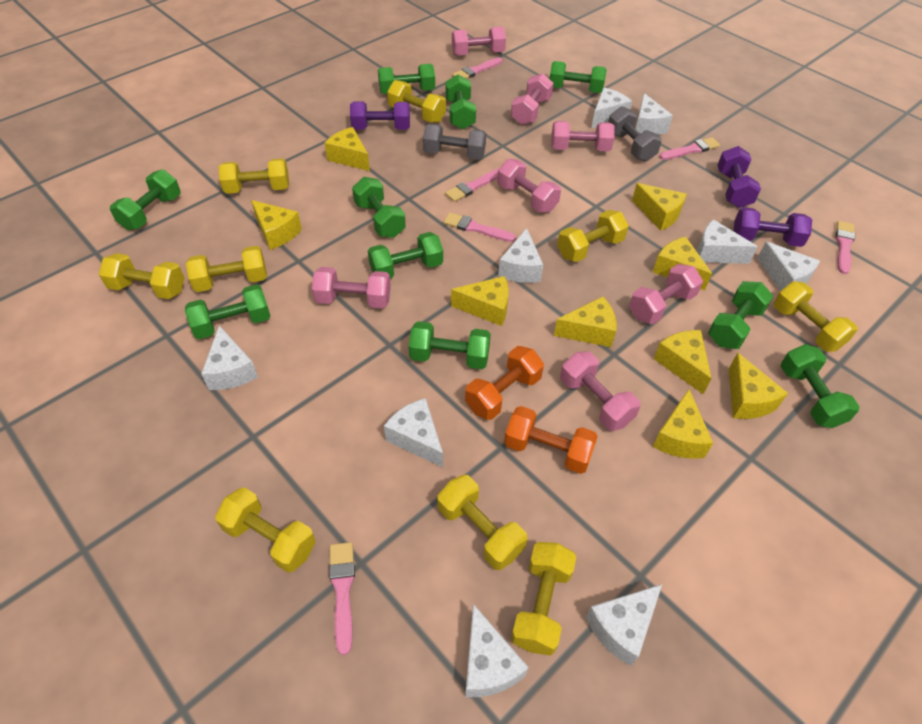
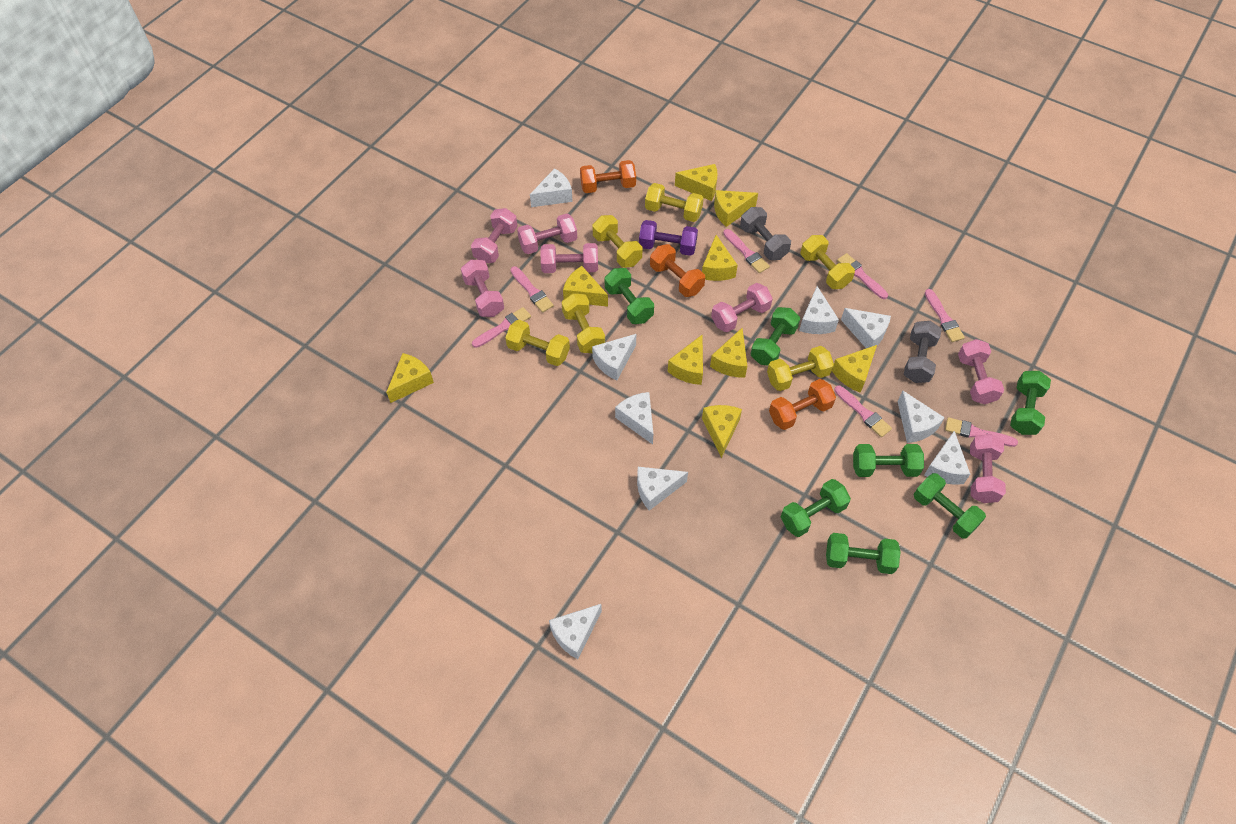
green dumbbell: 10 -> 7
orange dumbbell: 2 -> 3
pink brush: 6 -> 7
purple dumbbell: 3 -> 1
yellow dumbbell: 9 -> 6

